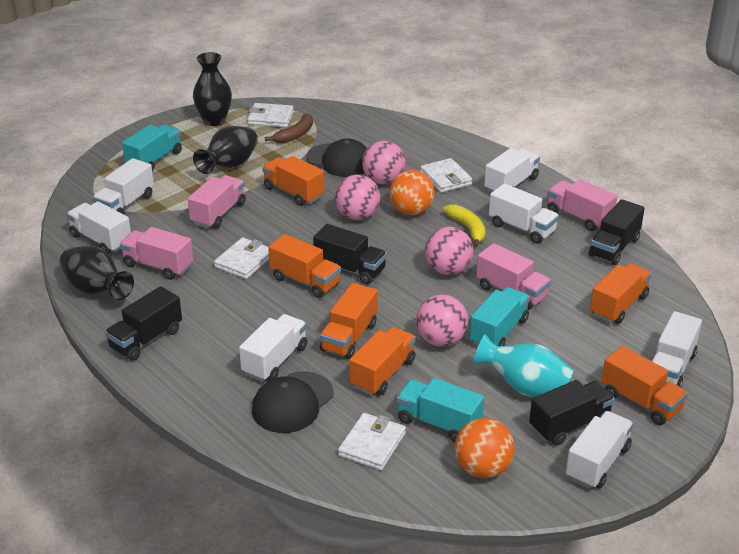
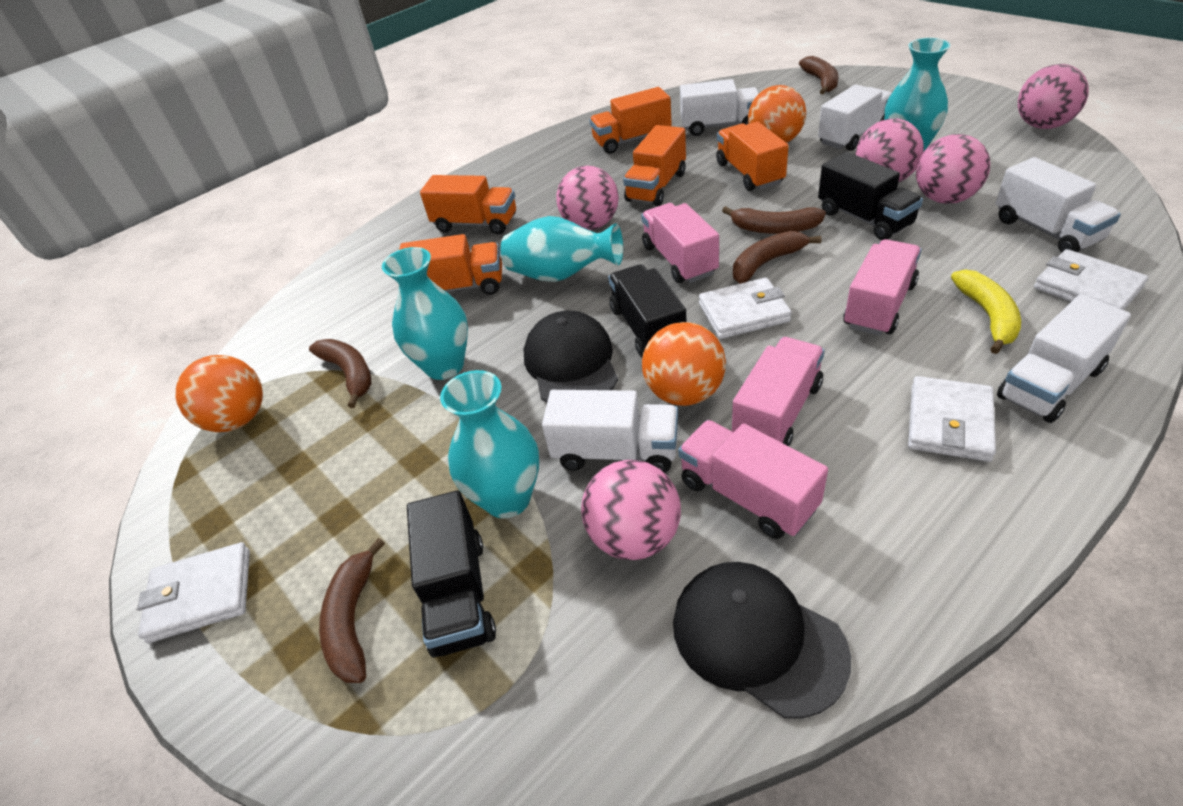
black truck: 4 -> 3
black vase: 3 -> 0
brown banana: 1 -> 5
orange ball: 2 -> 3
orange truck: 6 -> 5
pink ball: 4 -> 5
turquoise truck: 3 -> 0
turquoise vase: 1 -> 4
white truck: 7 -> 5

